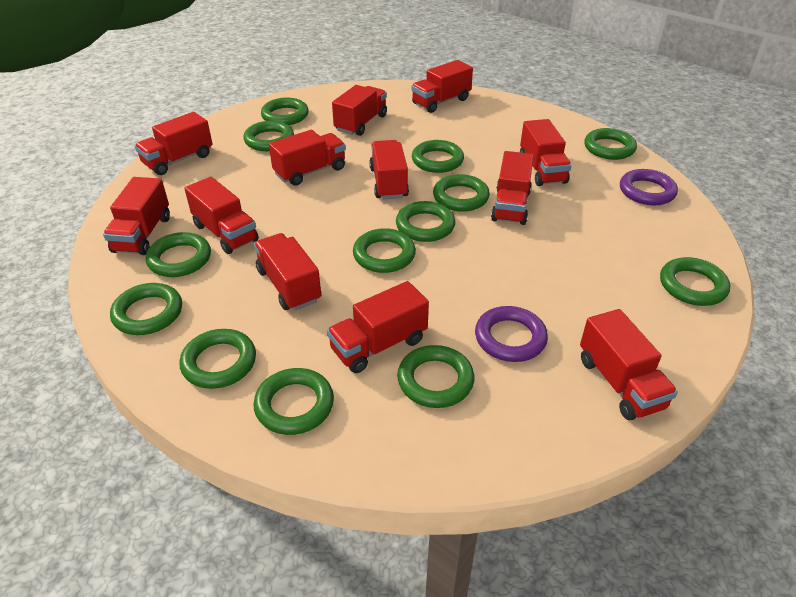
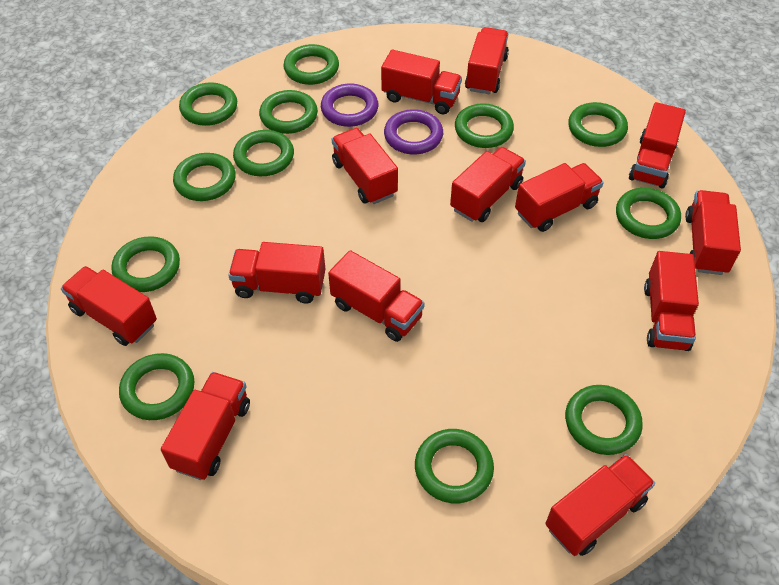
green ring: 13 -> 12
red truck: 12 -> 13

